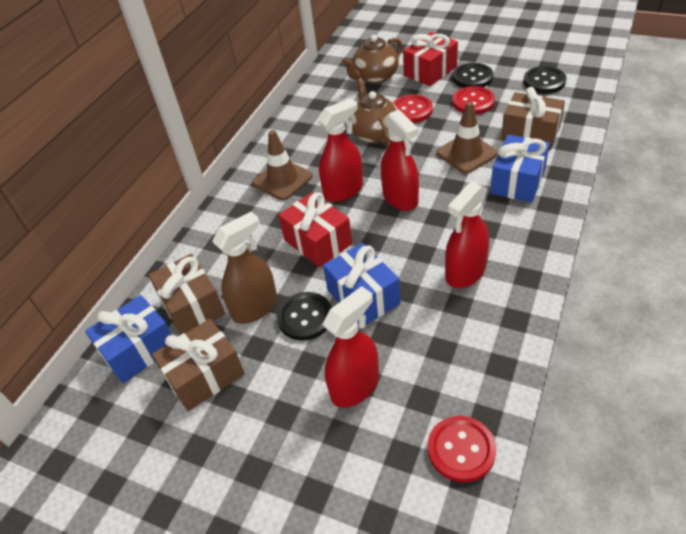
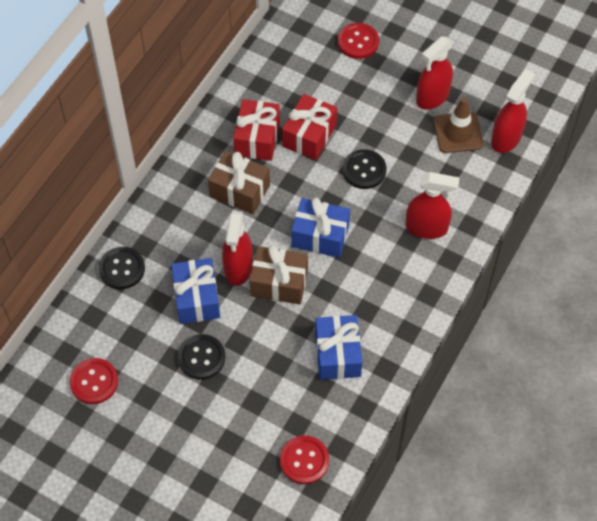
brown gift: 3 -> 2
brown spray bottle: 1 -> 0
brown teapot: 2 -> 0
brown traffic cone: 2 -> 1

